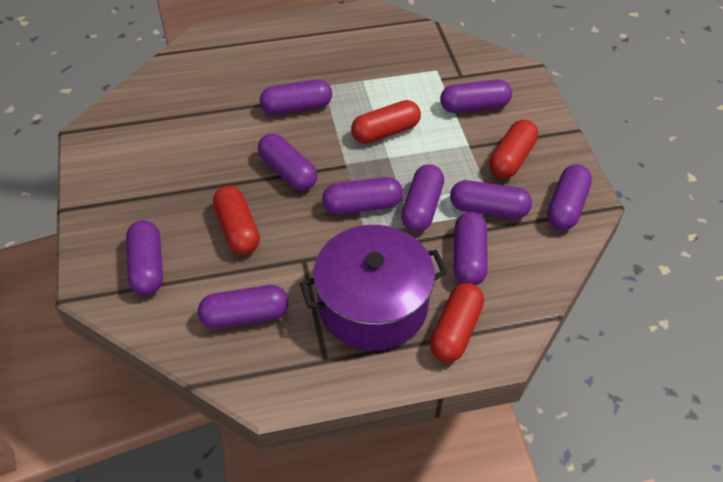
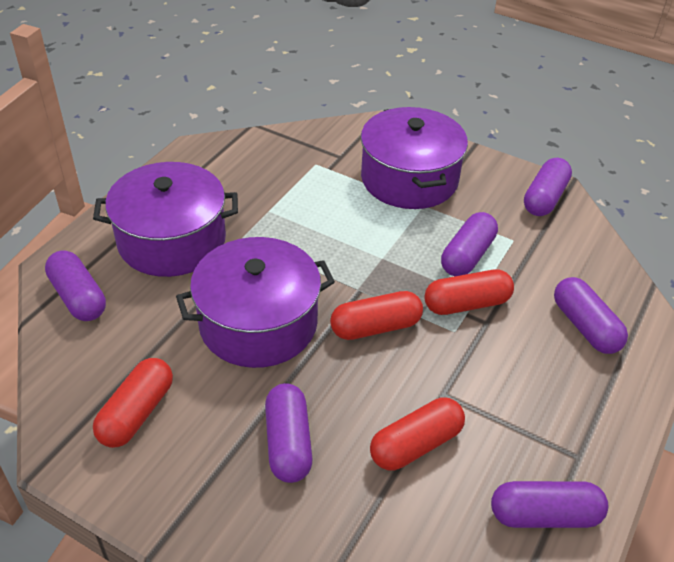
purple capsule: 10 -> 6
purple pot: 1 -> 3

